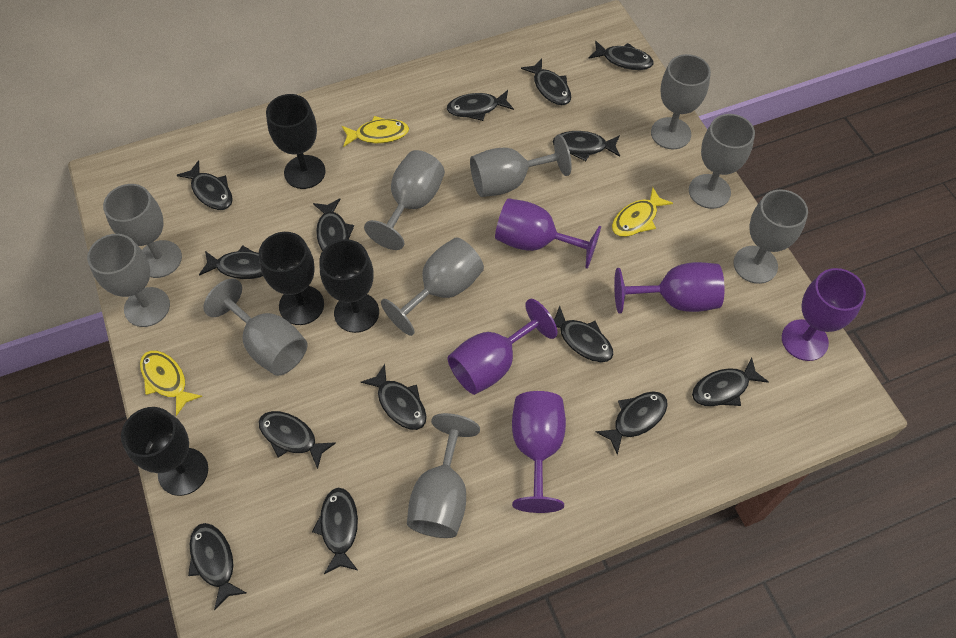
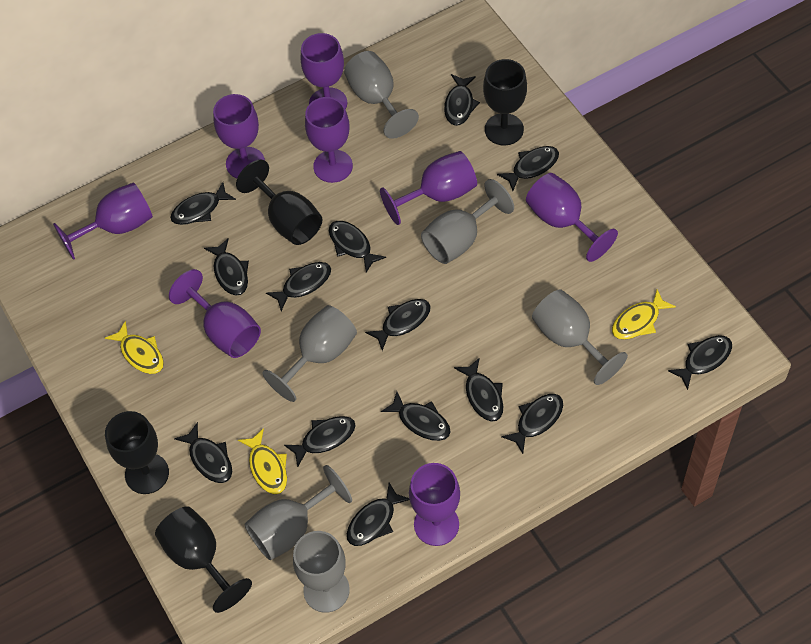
grey goblet: 10 -> 6
purple goblet: 5 -> 8

